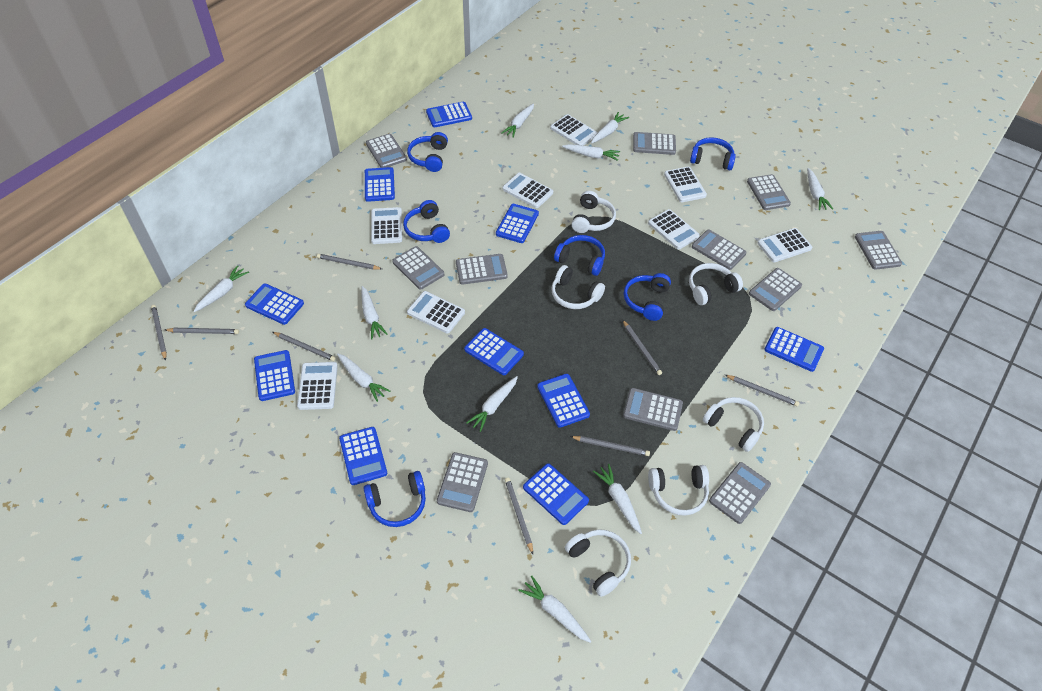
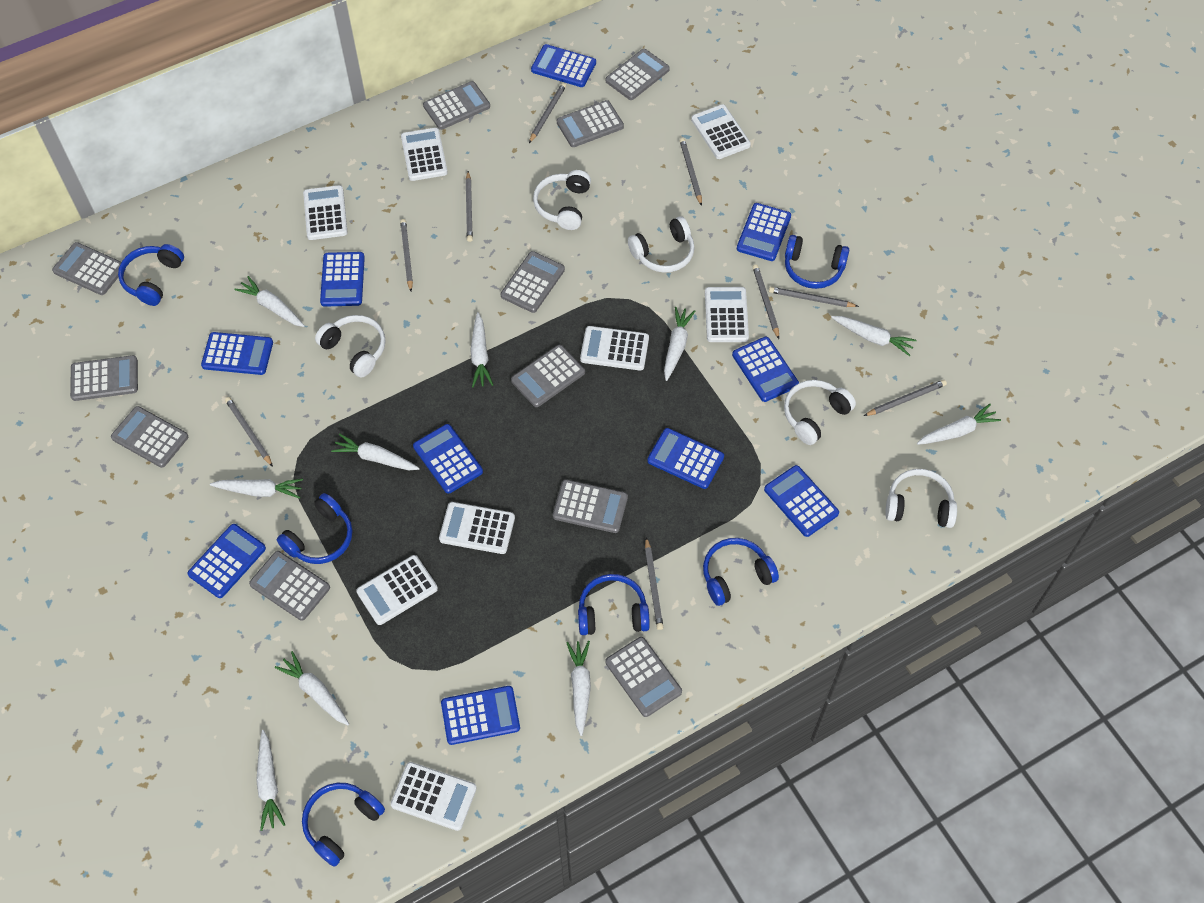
grey pencil: 8 -> 9
white headphones: 6 -> 5

